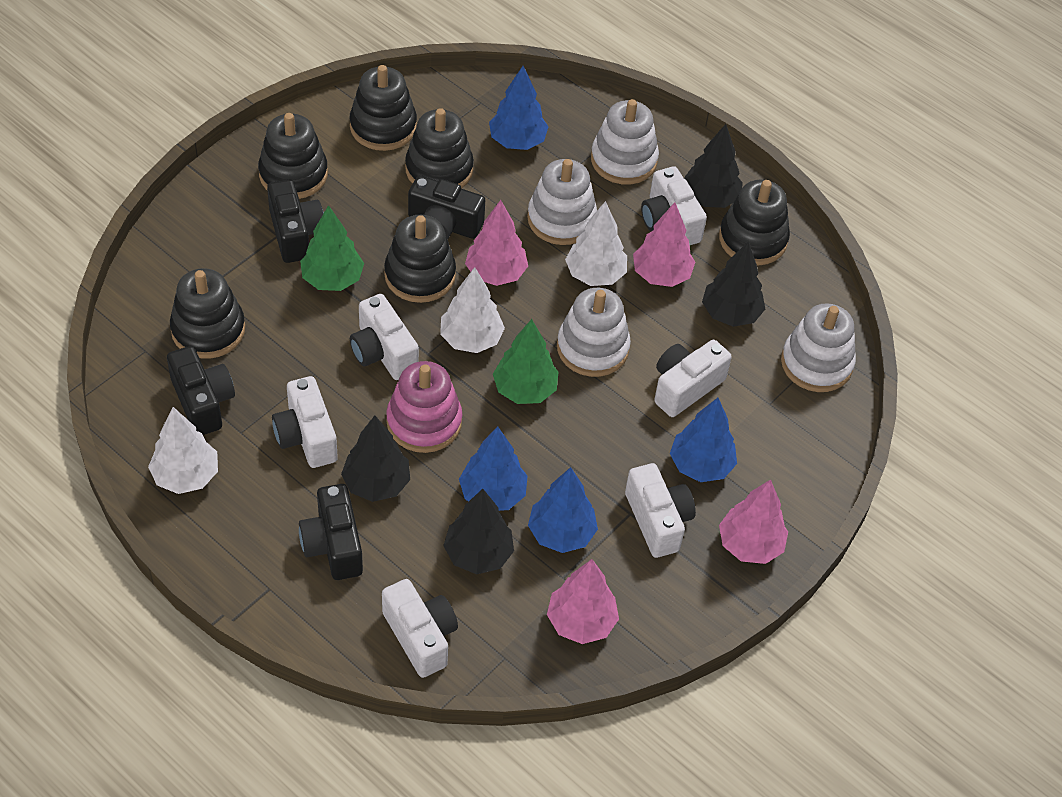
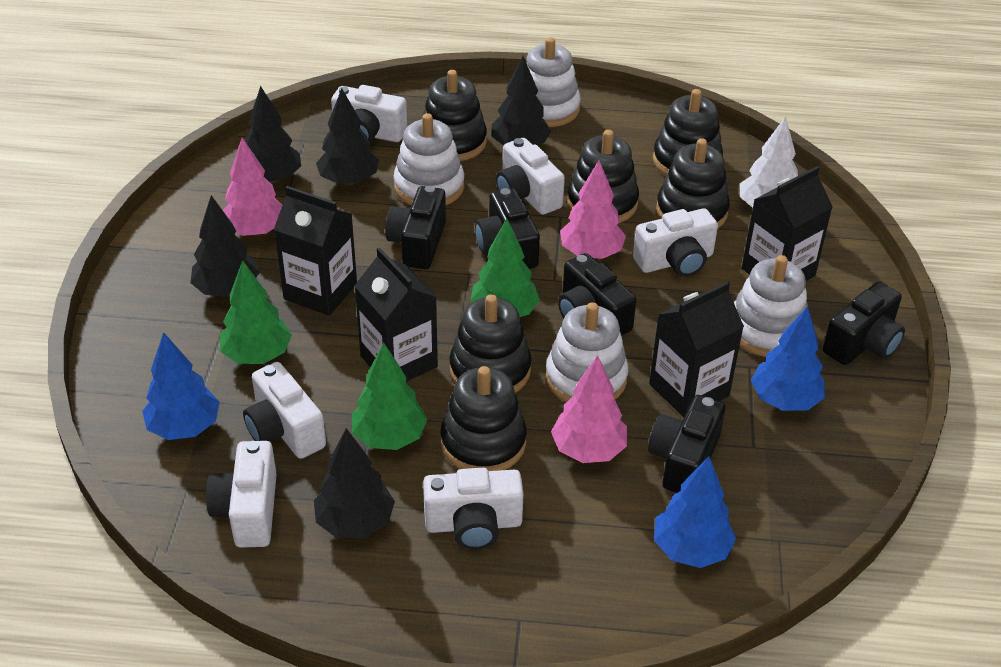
black camera: 4 -> 5
black carton: 0 -> 4
black tree: 4 -> 5
blue tree: 4 -> 3
green tree: 2 -> 3
pink stacking toy: 1 -> 0
pink tree: 4 -> 3
white tree: 3 -> 1

